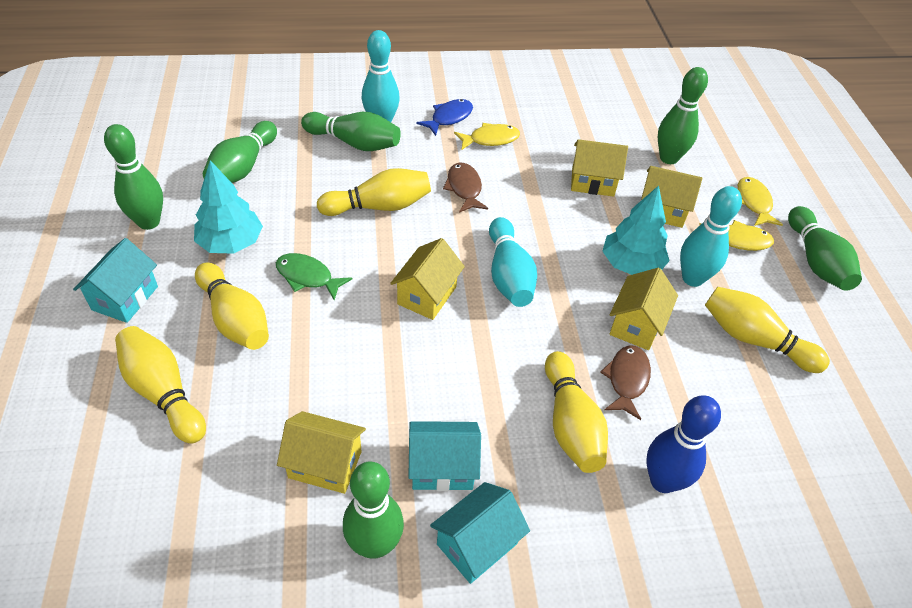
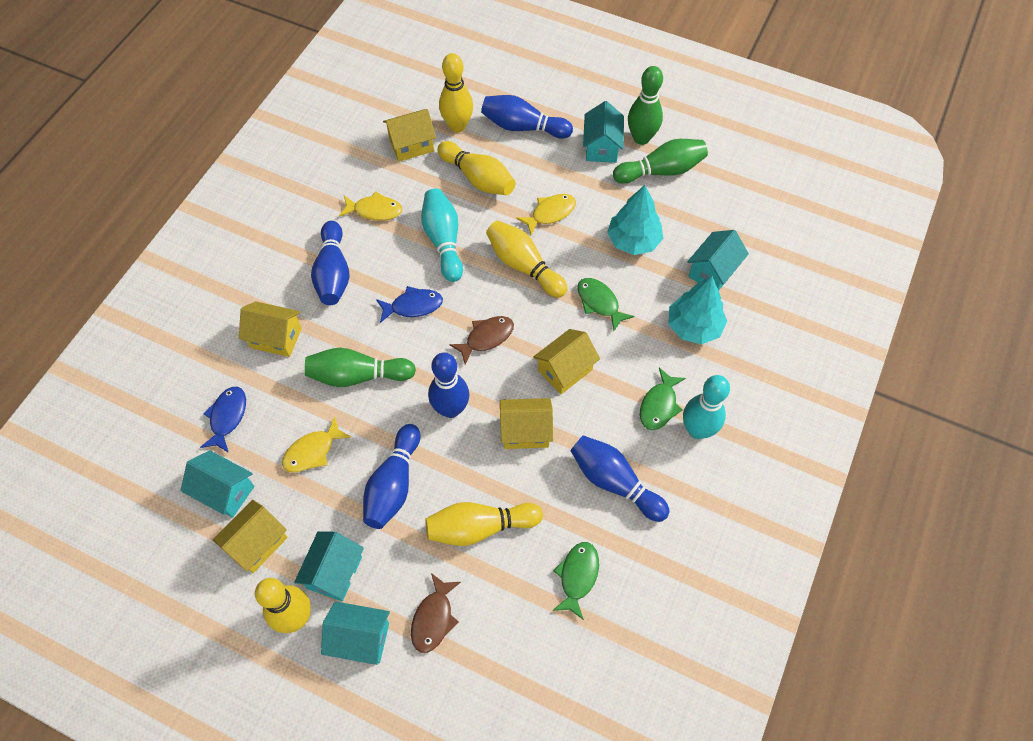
blue bowling pin: 1 -> 5
blue fish: 1 -> 2
green bowling pin: 6 -> 3
green fish: 1 -> 3
turquoise bowling pin: 3 -> 2
turquoise house: 3 -> 5

